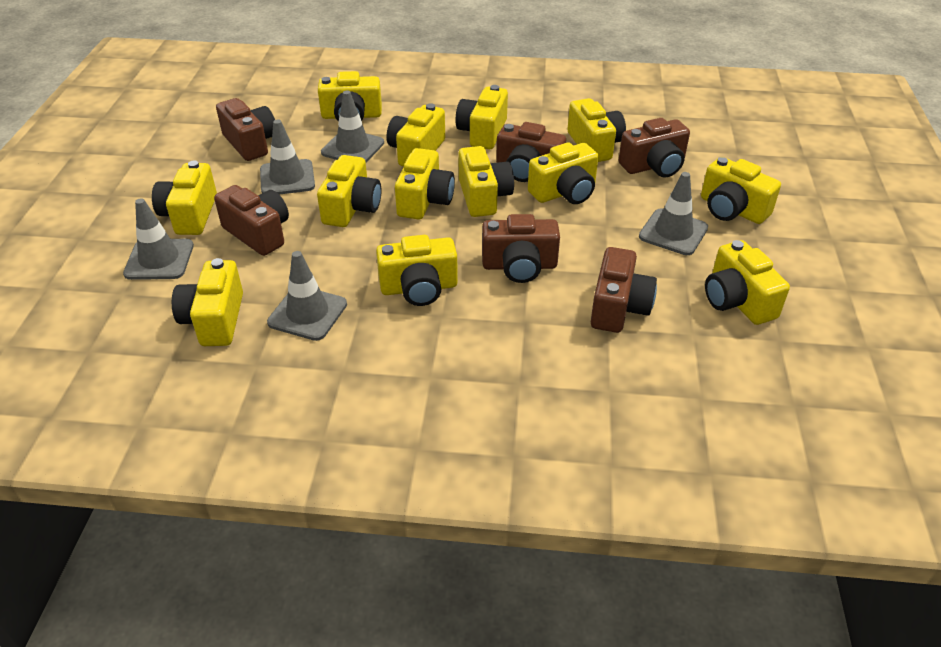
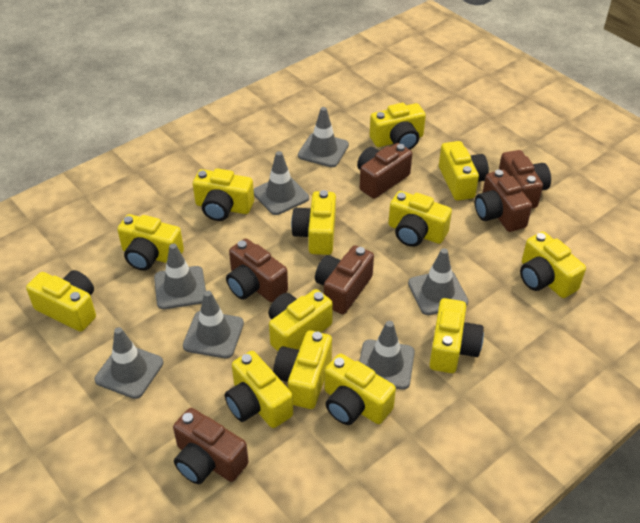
grey traffic cone: 5 -> 7

